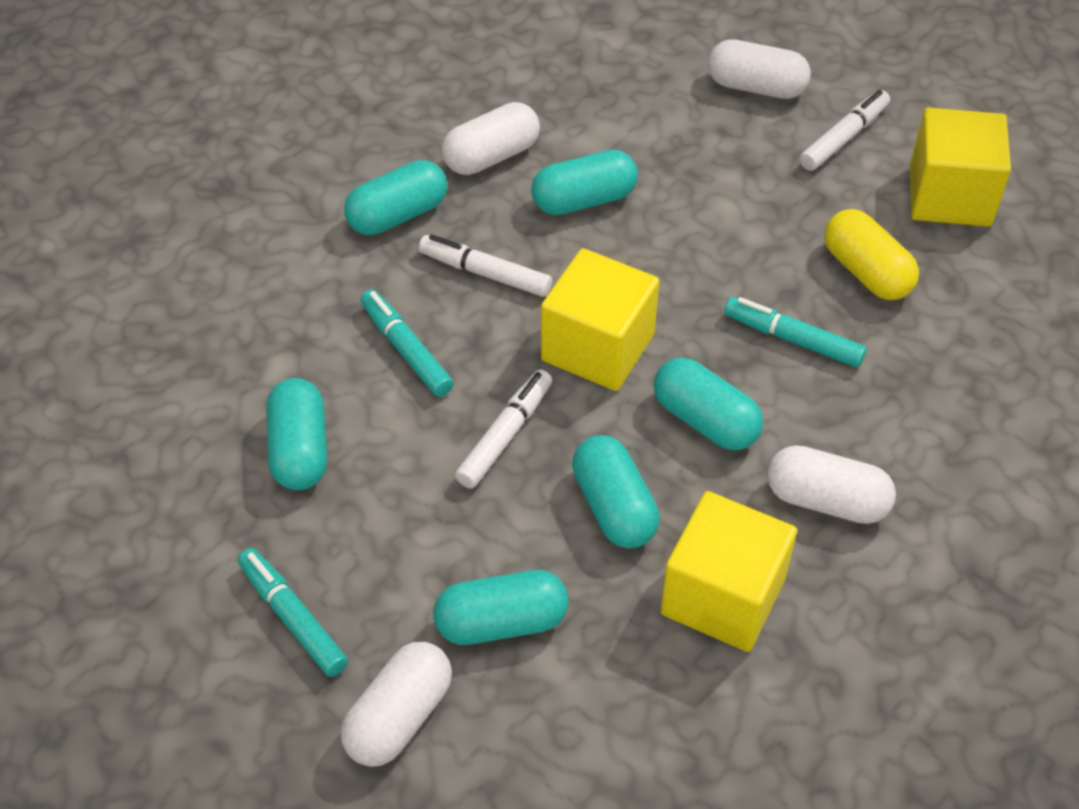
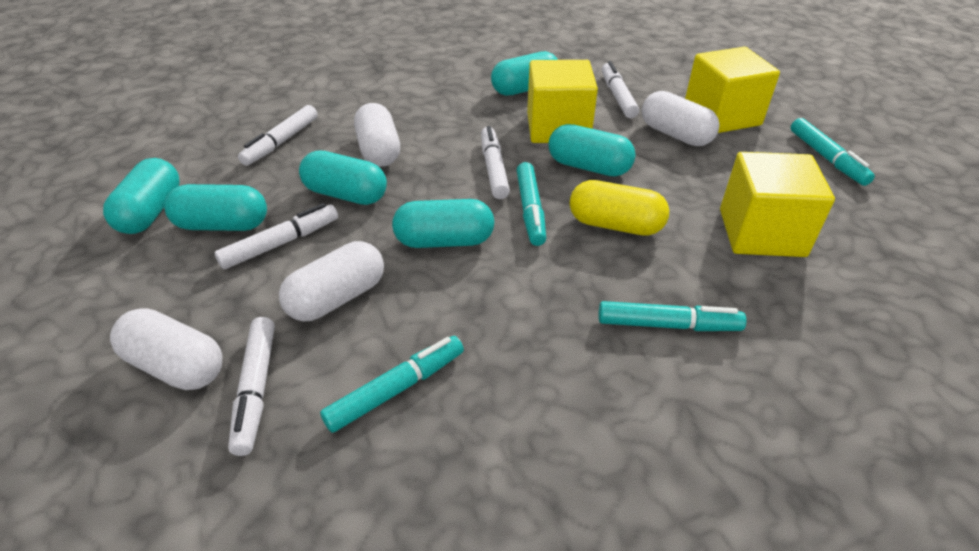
turquoise marker: 3 -> 4
white marker: 3 -> 5

